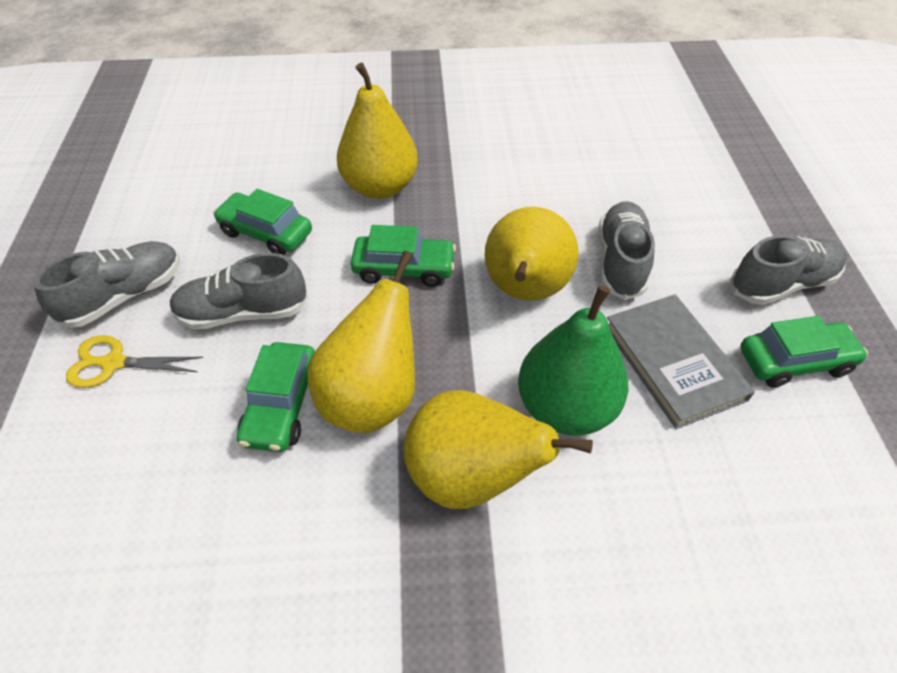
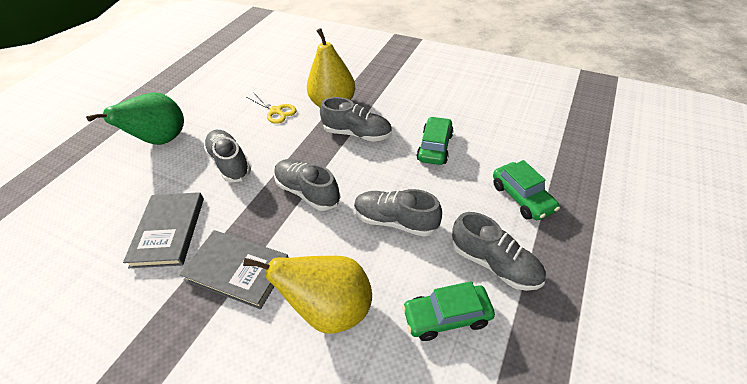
green car: 4 -> 3
grey book: 1 -> 2
grey shoe: 4 -> 5
yellow pear: 4 -> 2

